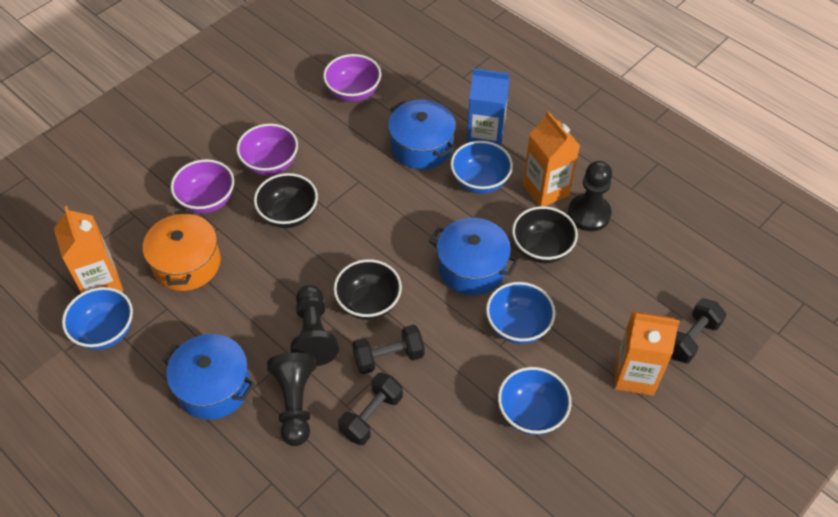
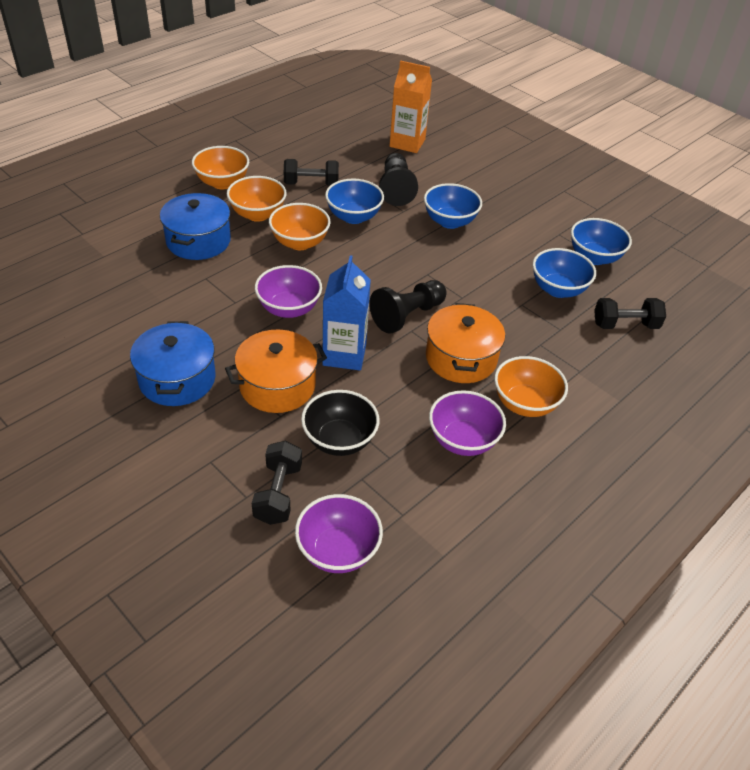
black bowl: 3 -> 1
black pawn: 3 -> 2
blue pot: 3 -> 2
orange bowl: 0 -> 4
orange carton: 3 -> 1
orange pot: 1 -> 2

